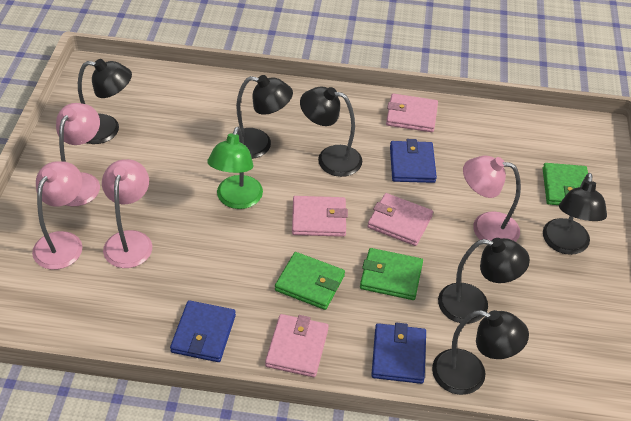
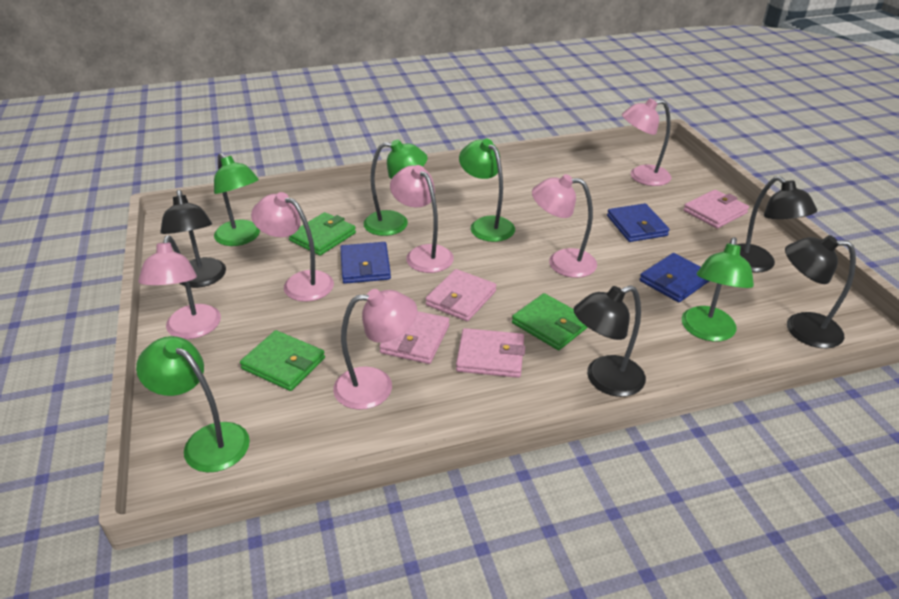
black lamp: 6 -> 4
green lamp: 1 -> 5
pink lamp: 4 -> 6

